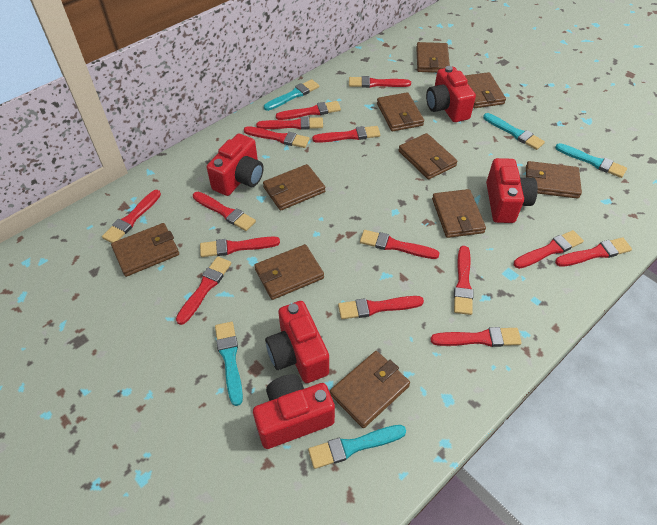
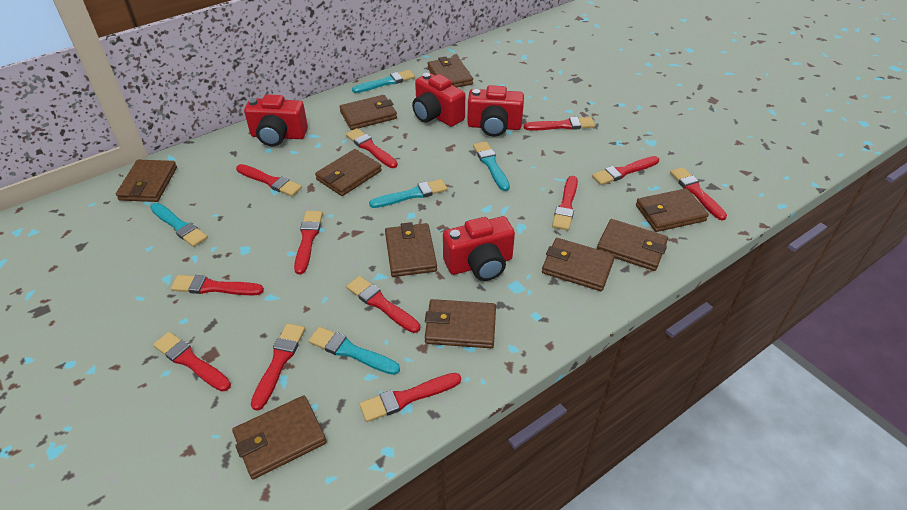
red brush: 15 -> 12
red camera: 5 -> 4

